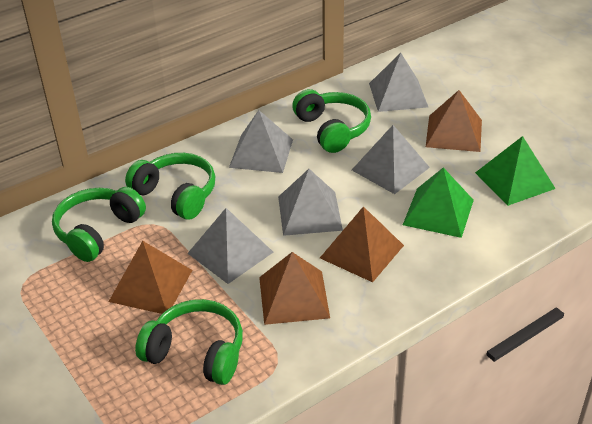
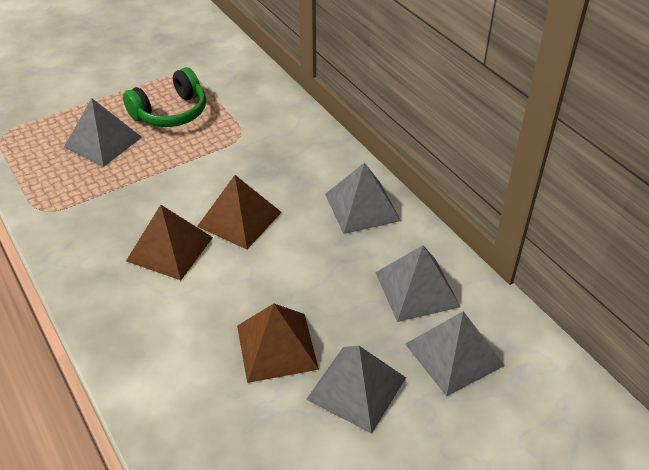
brown pyramid: 4 -> 3
green headphones: 4 -> 1
green pyramid: 2 -> 0

